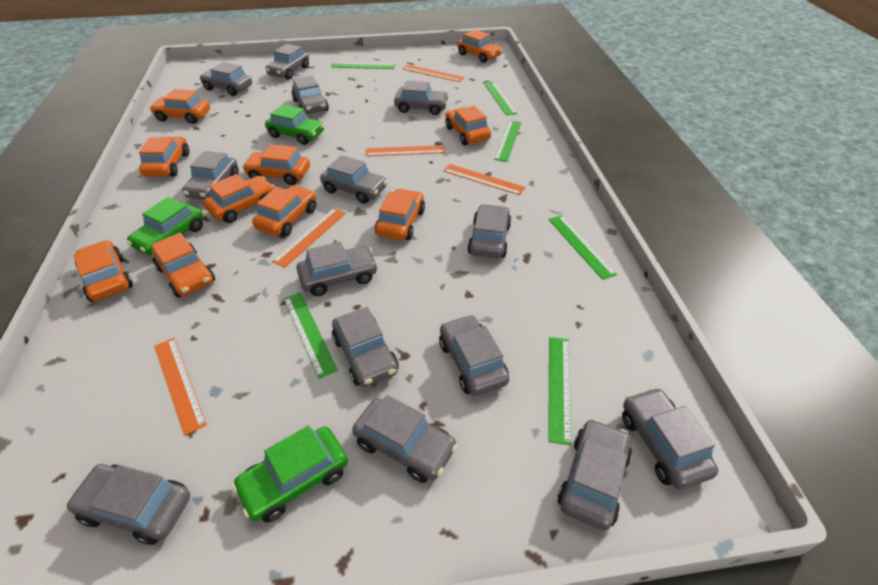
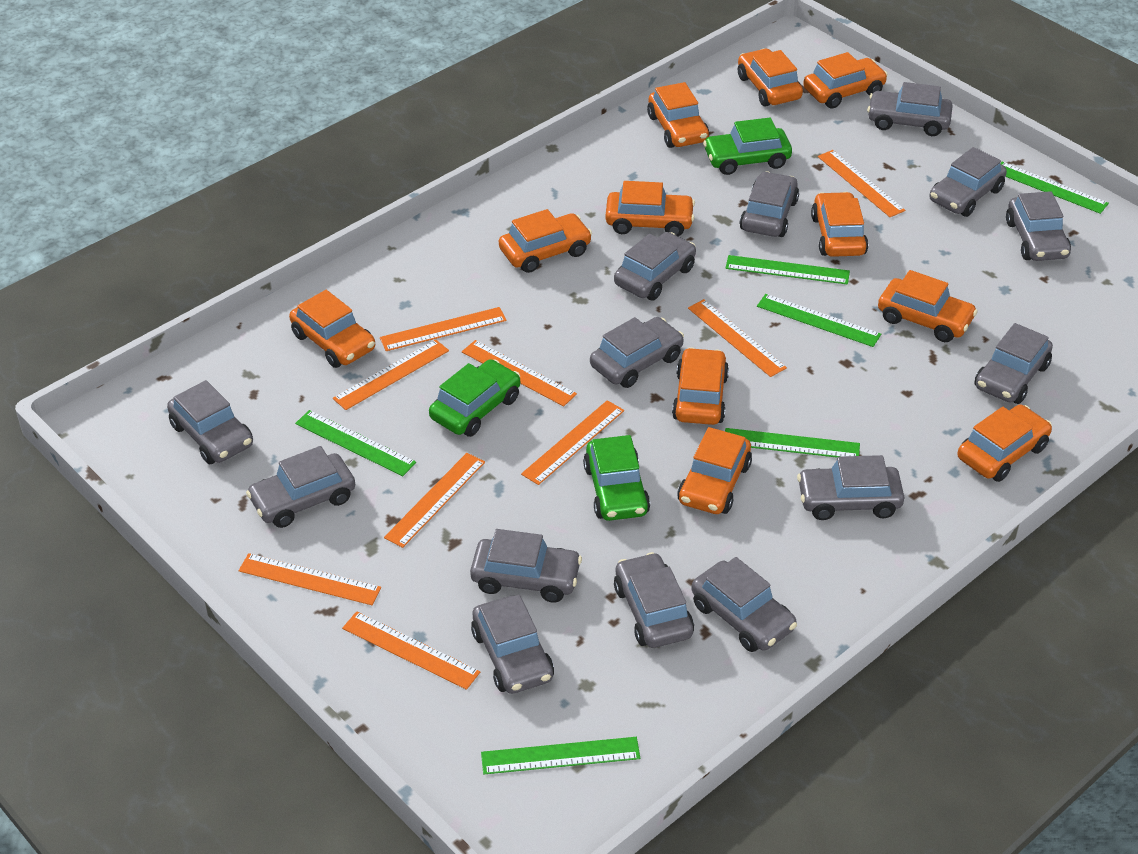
orange car: 10 -> 11
orange ruler: 5 -> 9

